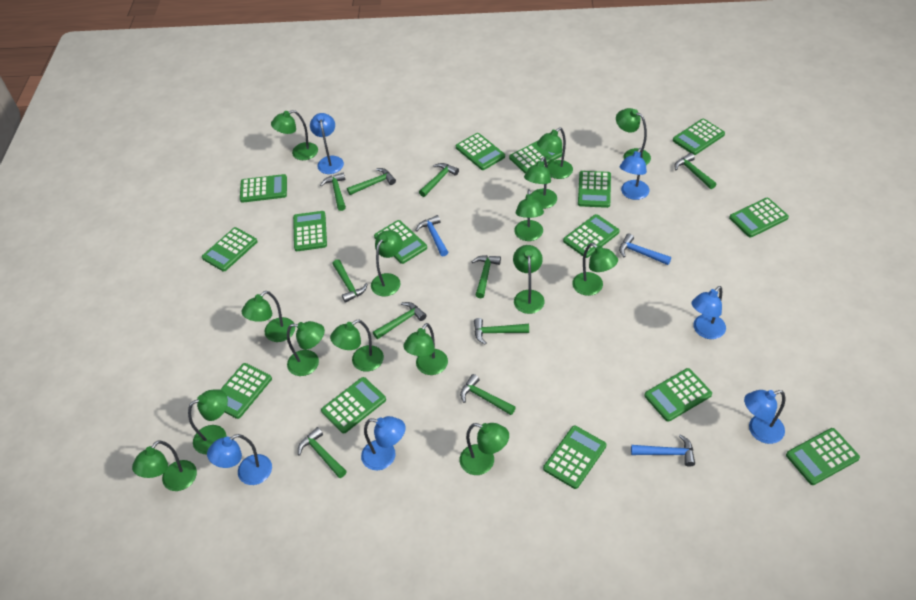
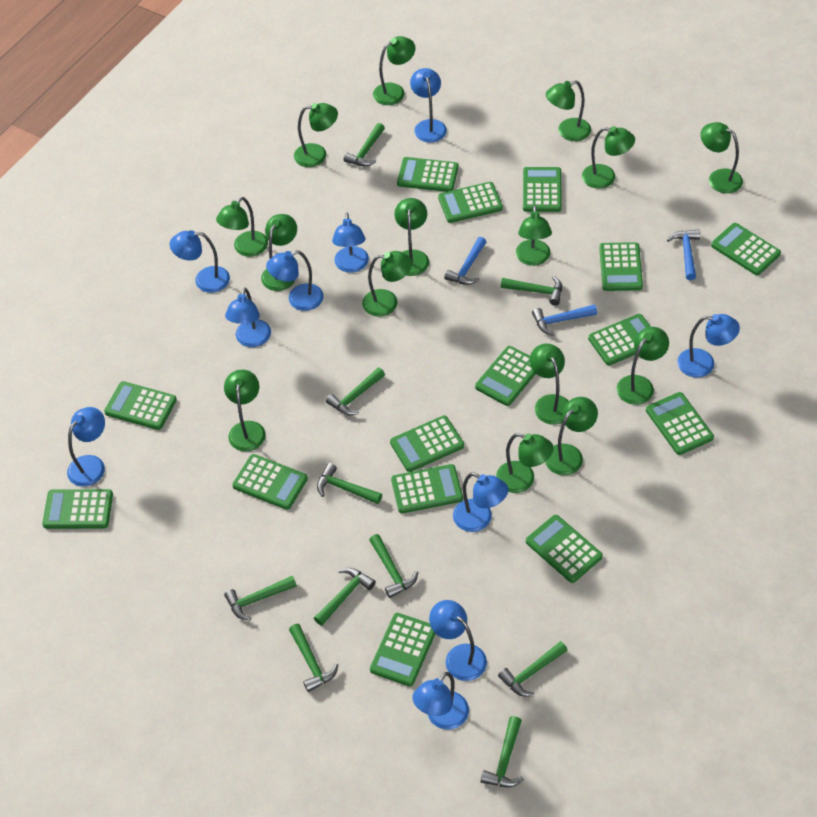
blue lamp: 6 -> 10

